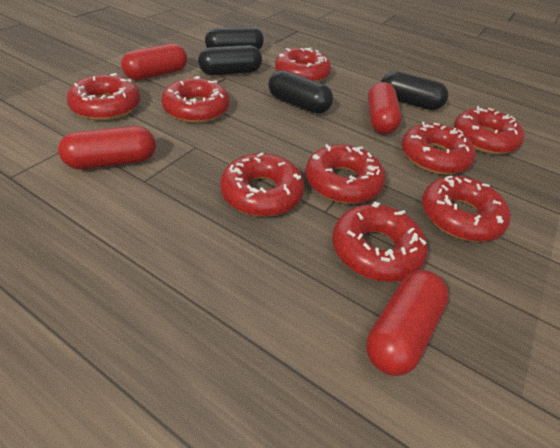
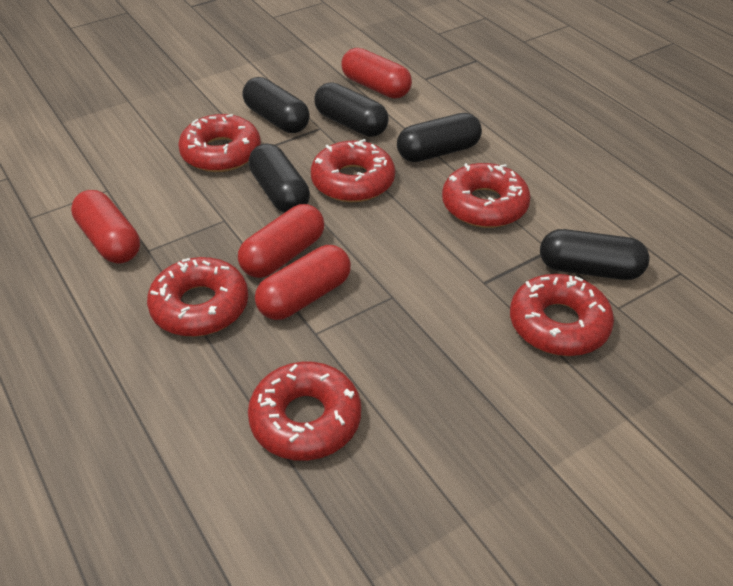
black capsule: 4 -> 5
red donut: 9 -> 6

